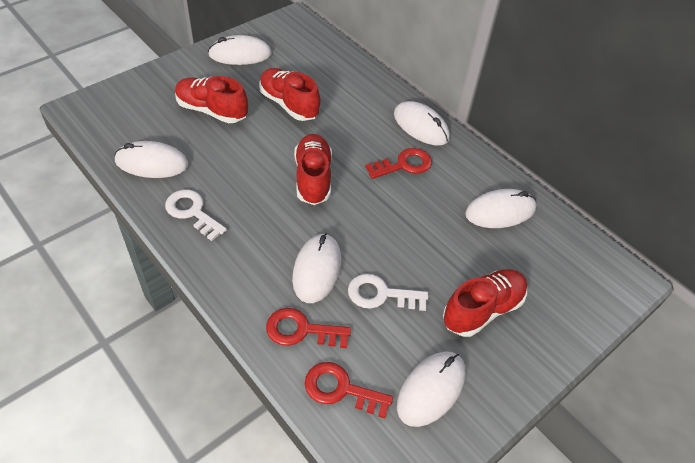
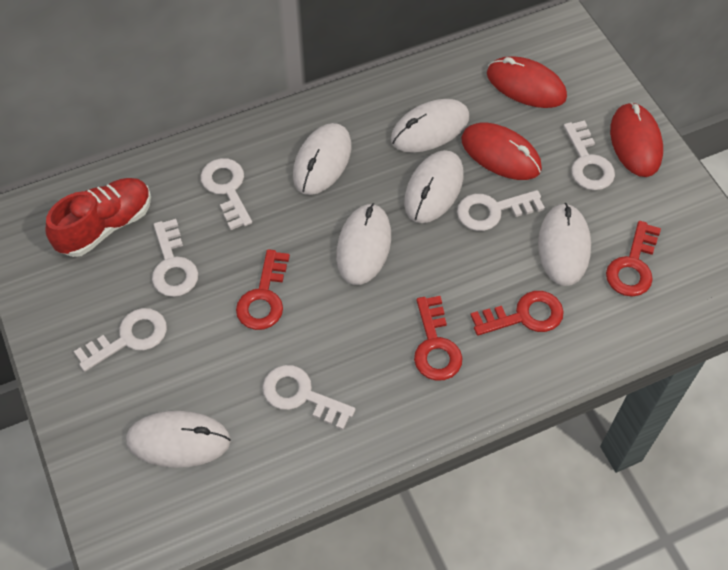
red key: 3 -> 4
red mouse: 0 -> 3
red shoe: 4 -> 1
white key: 2 -> 6

